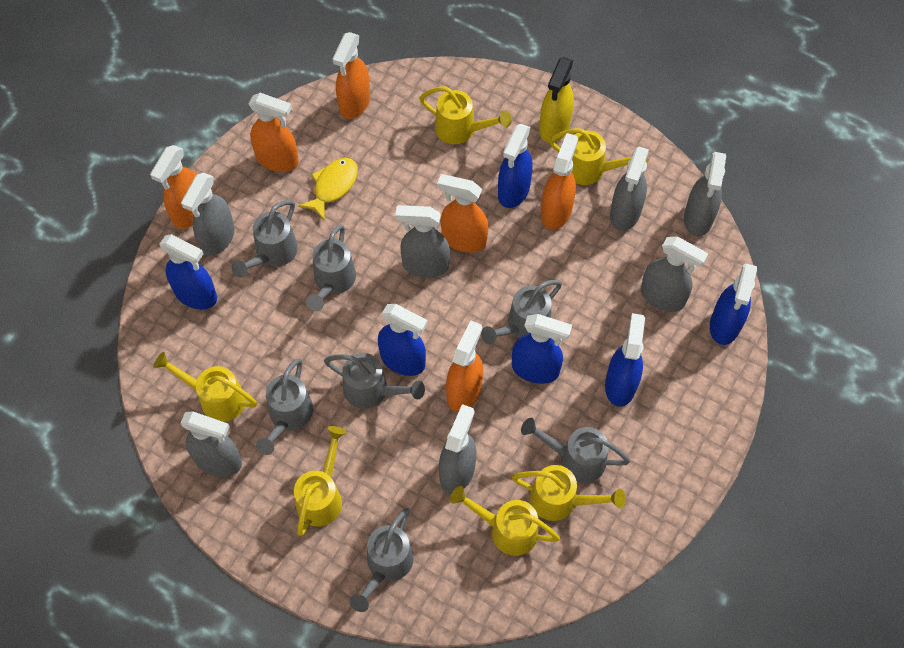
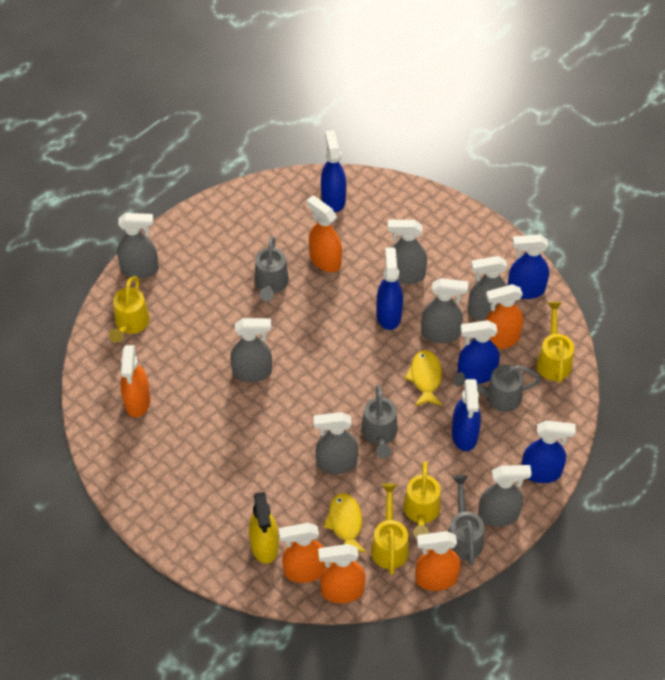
grey watering can: 7 -> 4
yellow fish: 1 -> 2
yellow watering can: 6 -> 4

